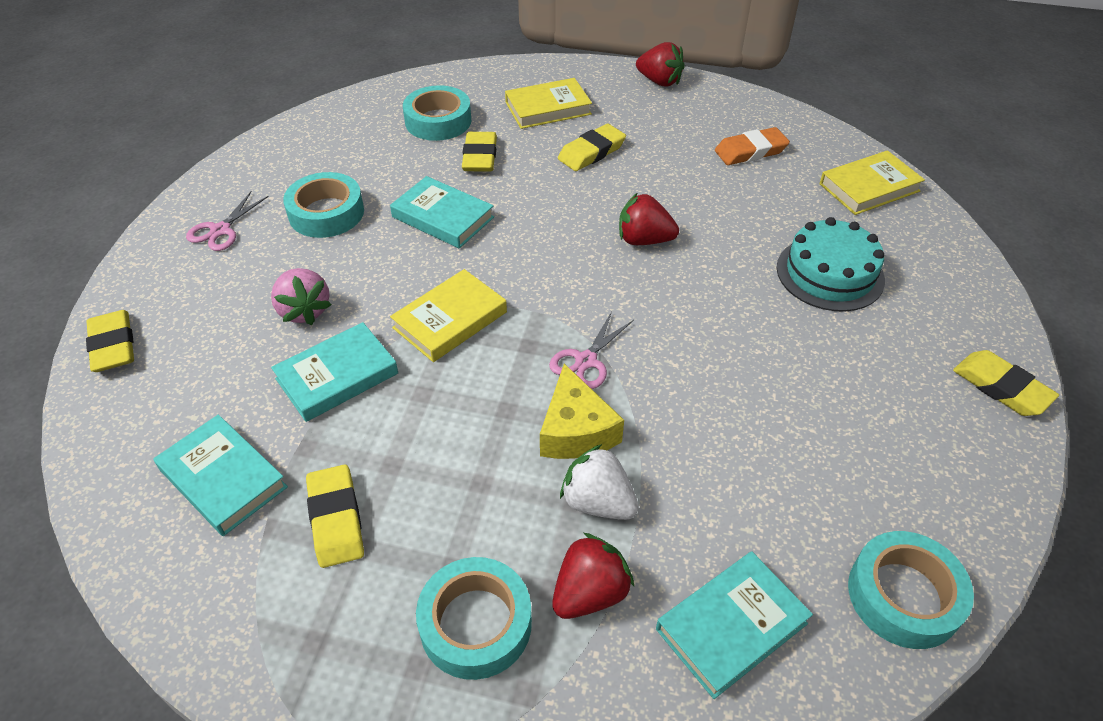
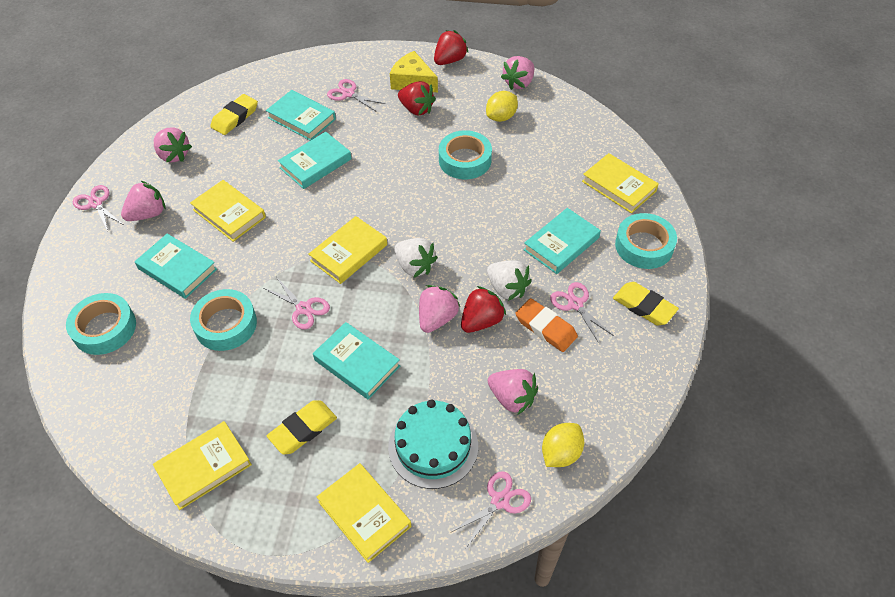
pink scissors: 2 -> 5
pink strawberry: 1 -> 5
turquoise book: 4 -> 5
white strawberry: 1 -> 2
yellow book: 3 -> 5
yellow eraser: 5 -> 3
yellow lemon: 0 -> 2

